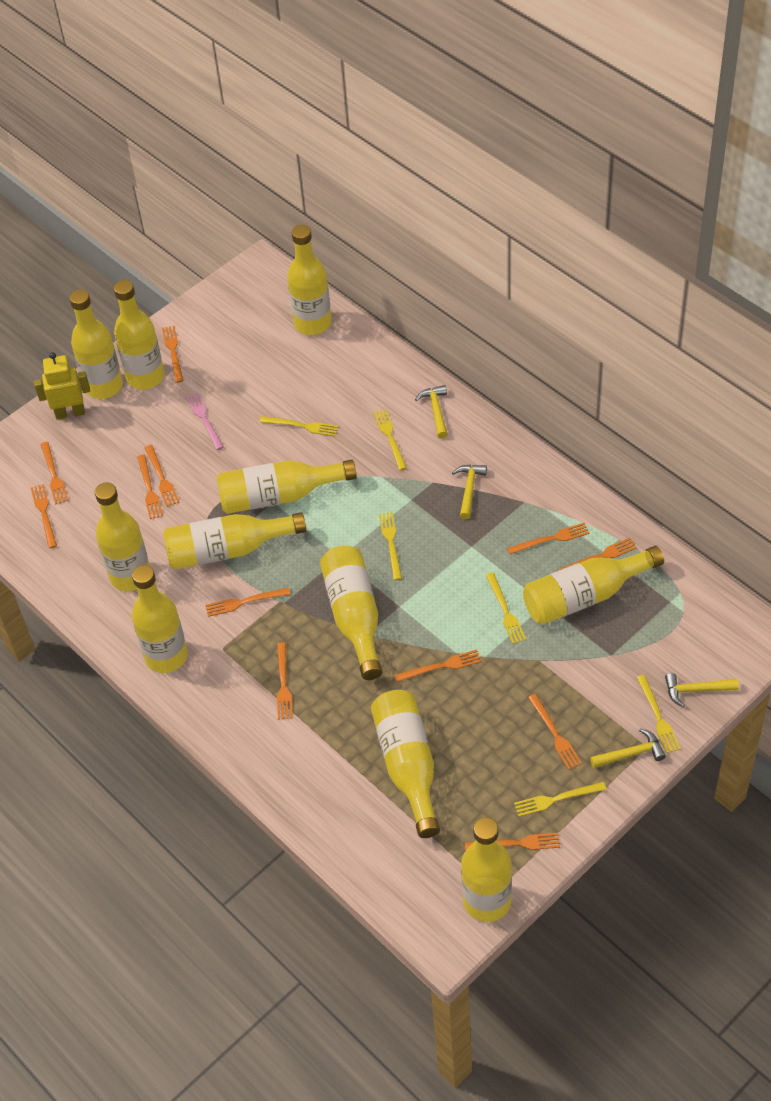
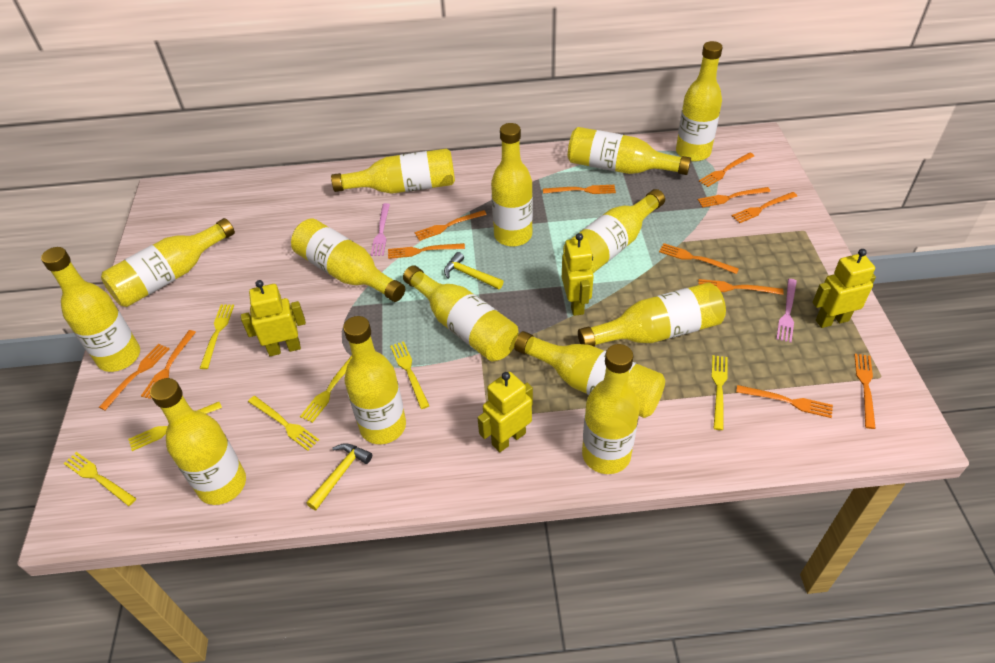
pink fork: 1 -> 2
yellow bottle: 11 -> 14
yellow fork: 6 -> 7
yellow hammer: 4 -> 2
yellow robot: 1 -> 4

